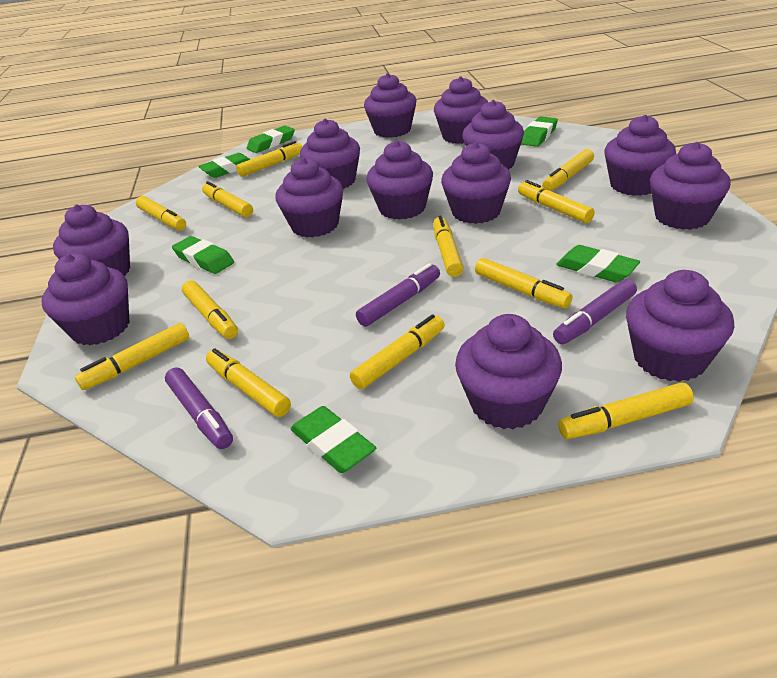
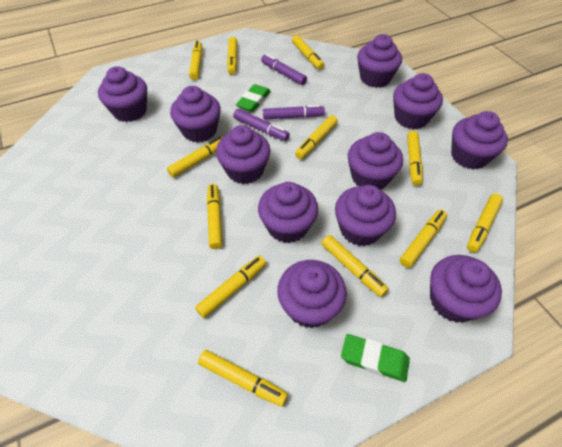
green eraser: 6 -> 2
purple cupcake: 13 -> 11

